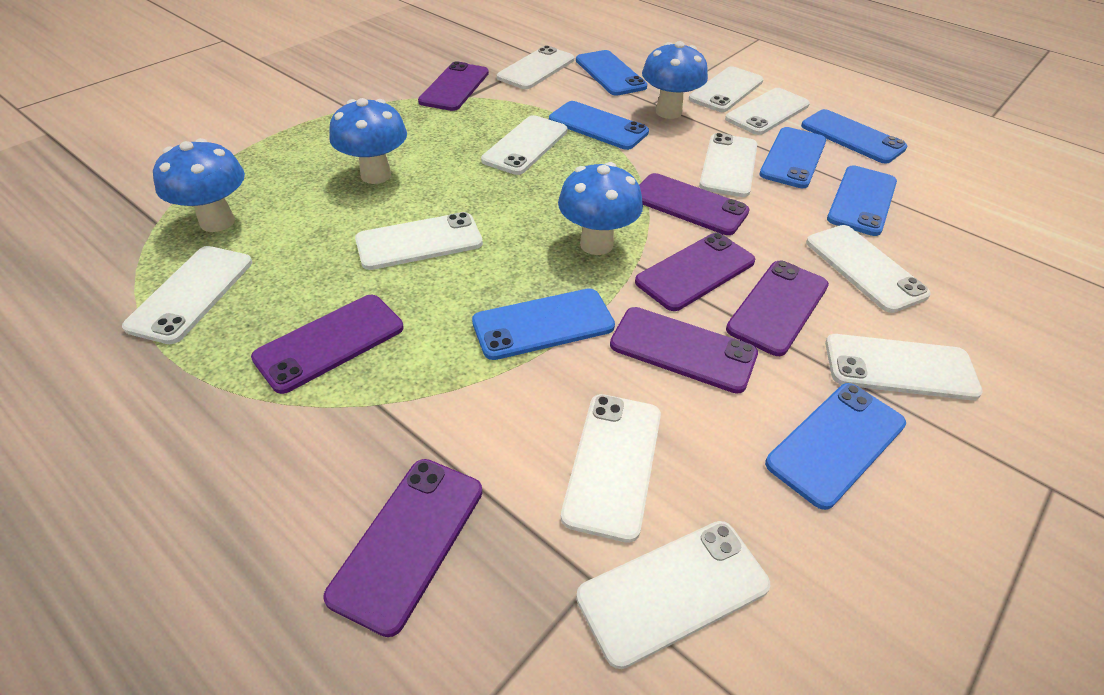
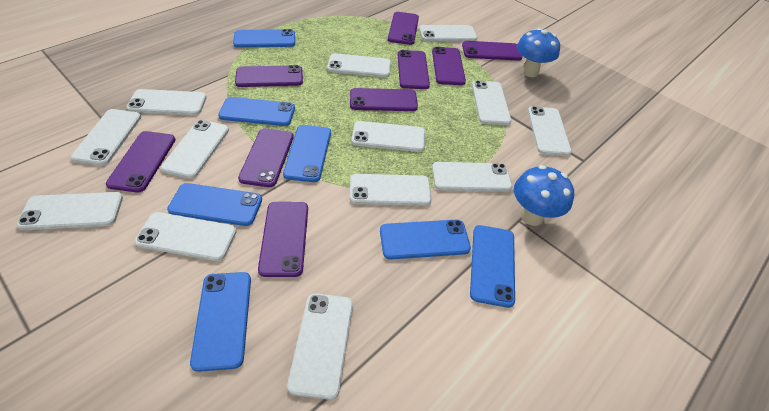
blue mushroom: 4 -> 2
purple phone: 7 -> 9
white phone: 11 -> 13

